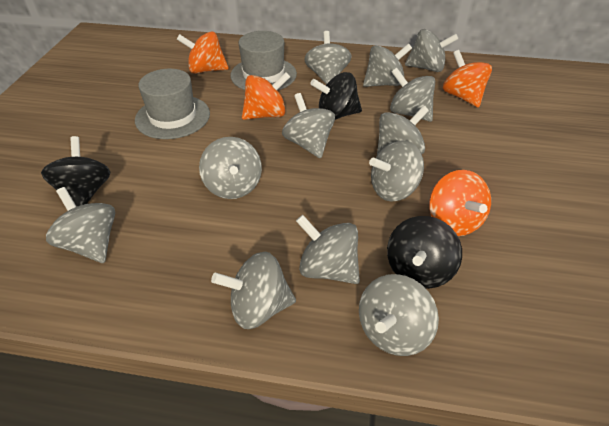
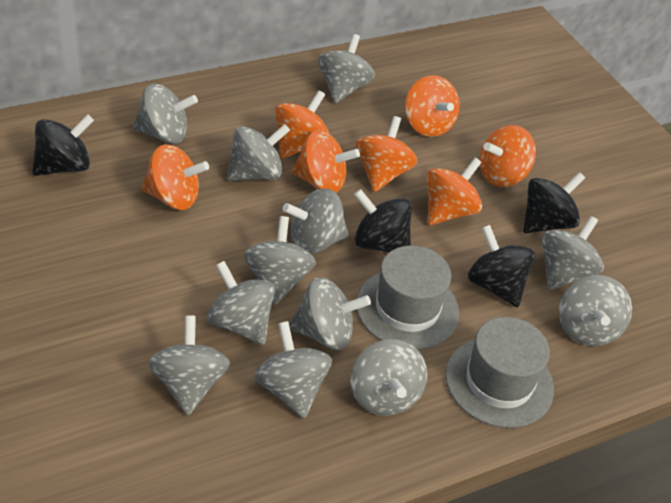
black spinning top: 3 -> 4
orange spinning top: 4 -> 7

